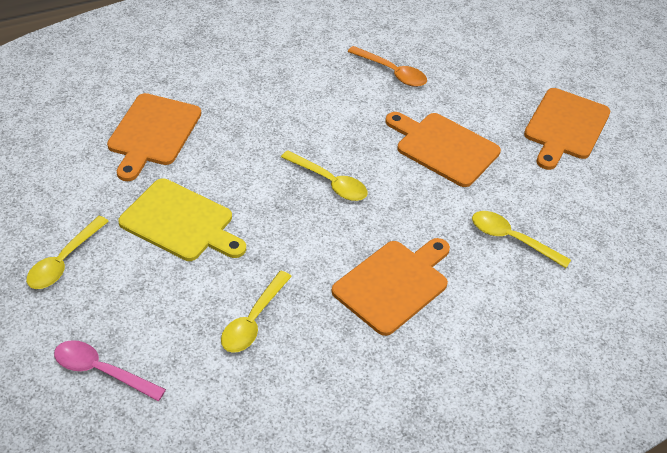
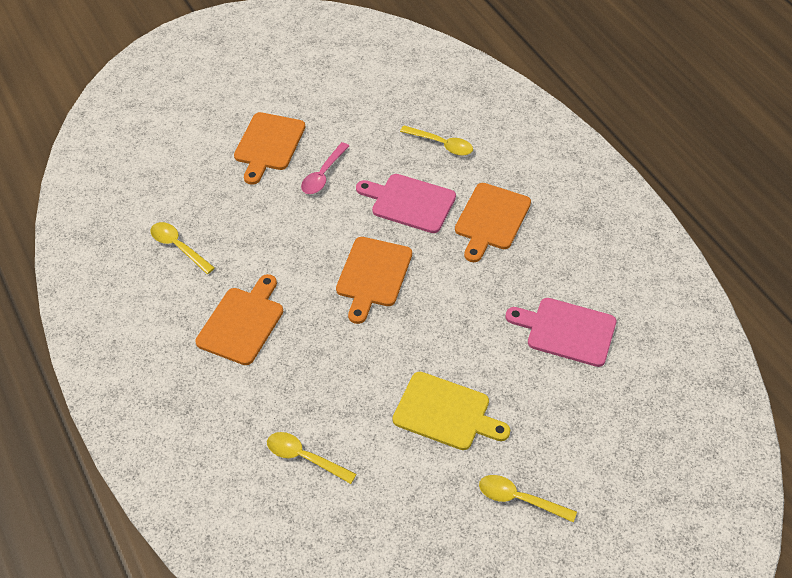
orange spoon: 1 -> 0
pink cutting board: 0 -> 2

